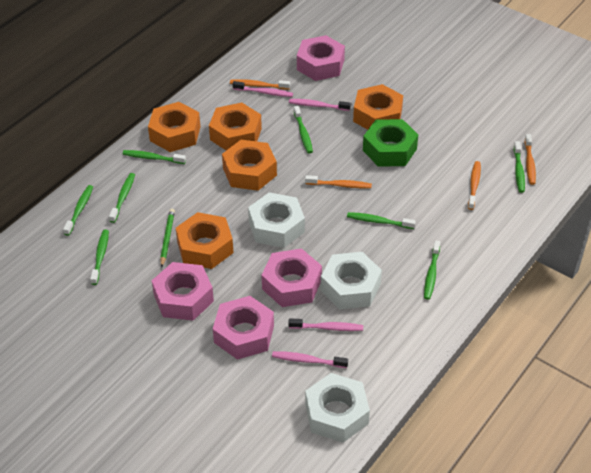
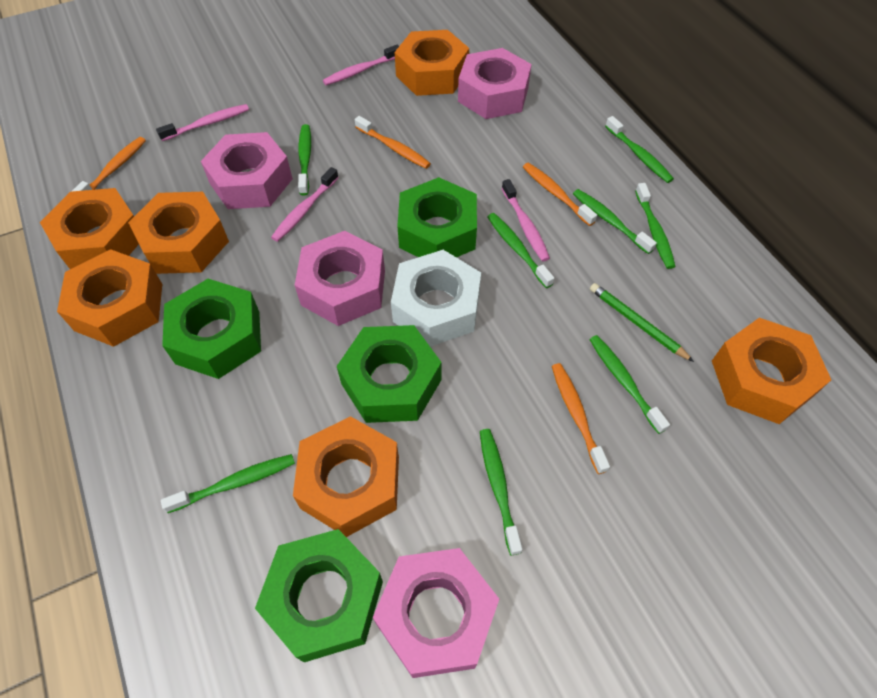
green nut: 1 -> 4
orange nut: 5 -> 6
white nut: 3 -> 1

